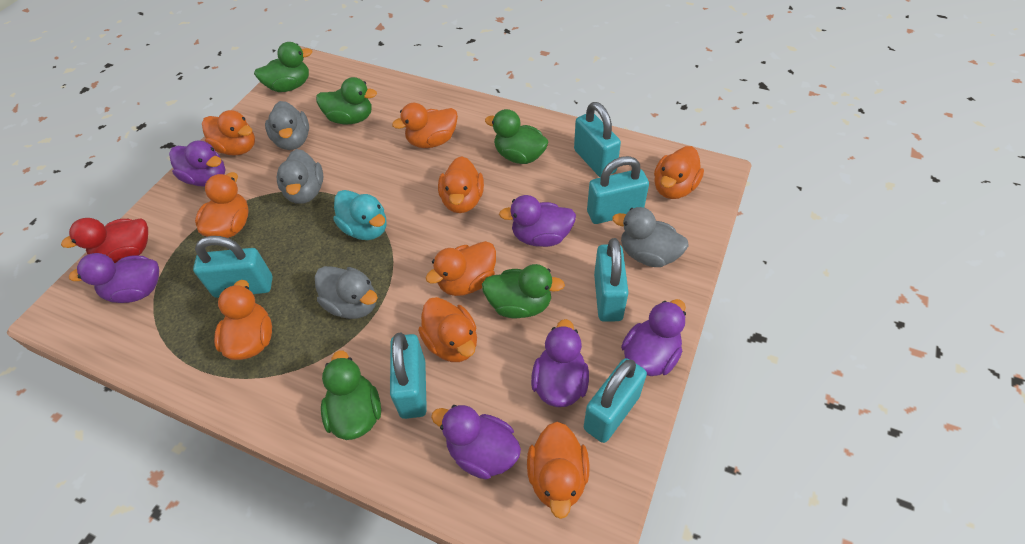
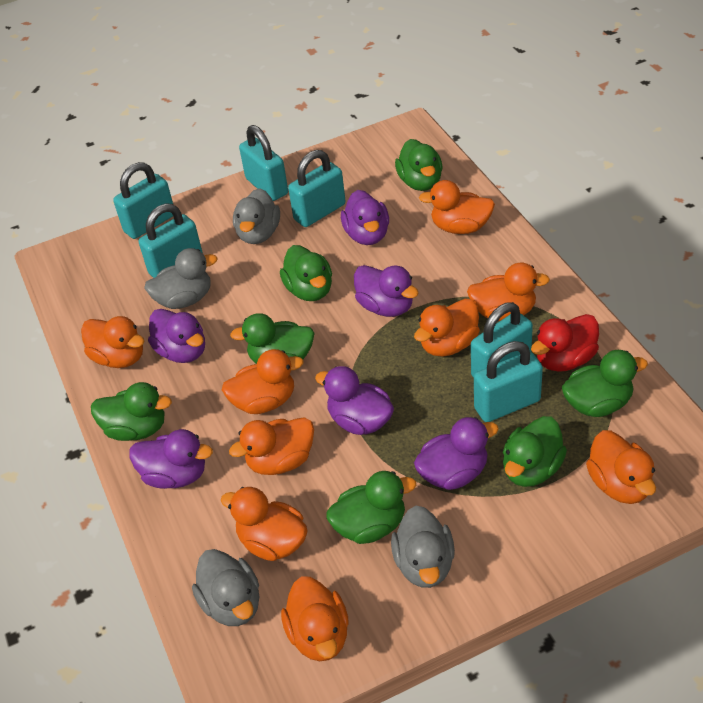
green duck: 5 -> 7
turquoise duck: 1 -> 0

